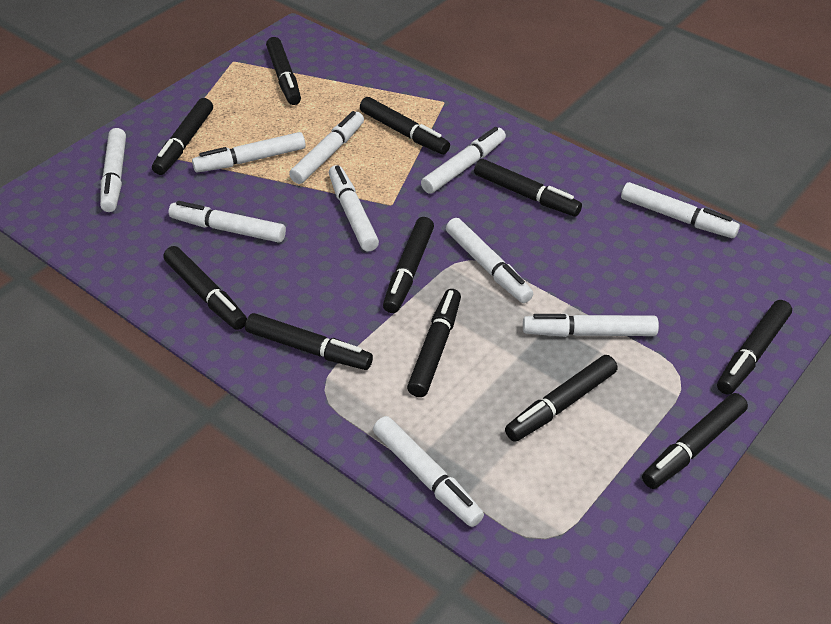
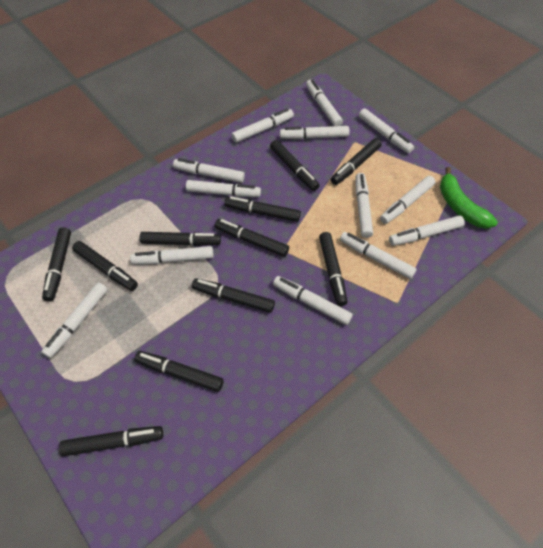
green banana: 0 -> 1
white marker: 10 -> 13

